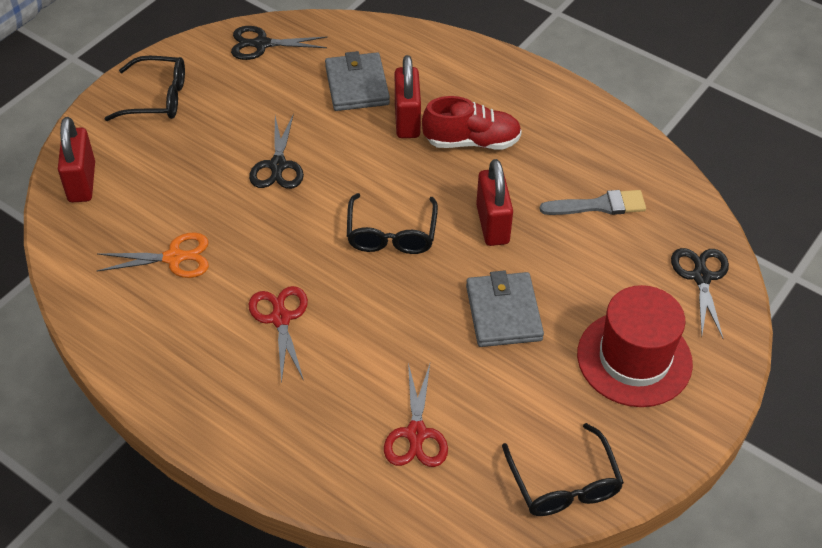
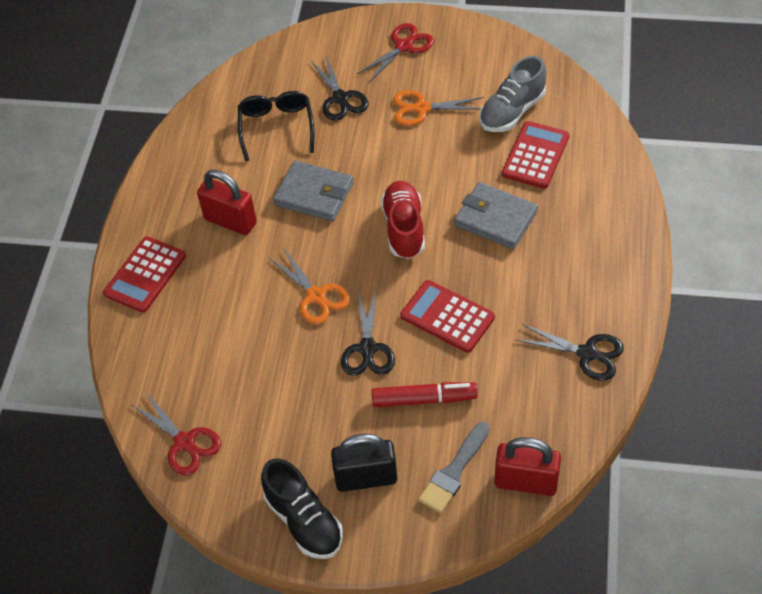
black glasses: 3 -> 1
black padlock: 0 -> 1
black shoe: 0 -> 1
grey shoe: 0 -> 1
orange scissors: 1 -> 2
red calculator: 0 -> 3
red hat: 1 -> 0
red marker: 0 -> 1
red padlock: 3 -> 2

